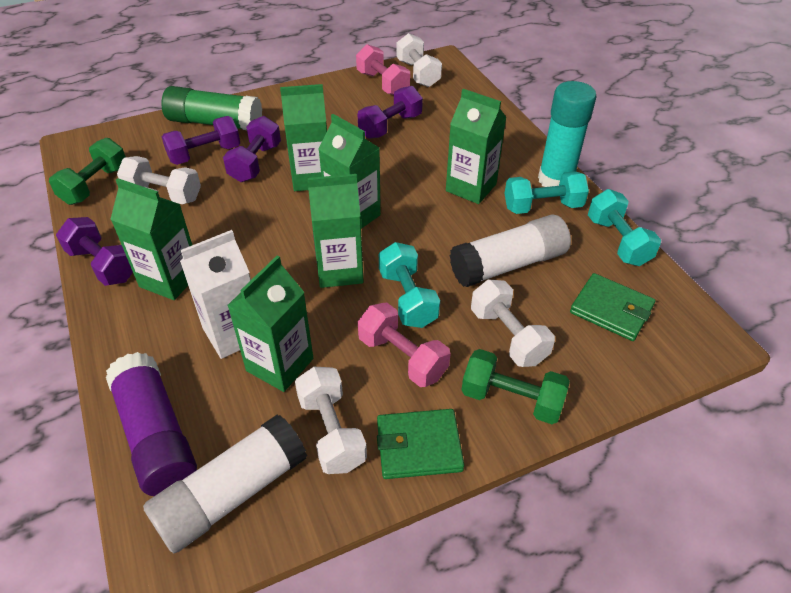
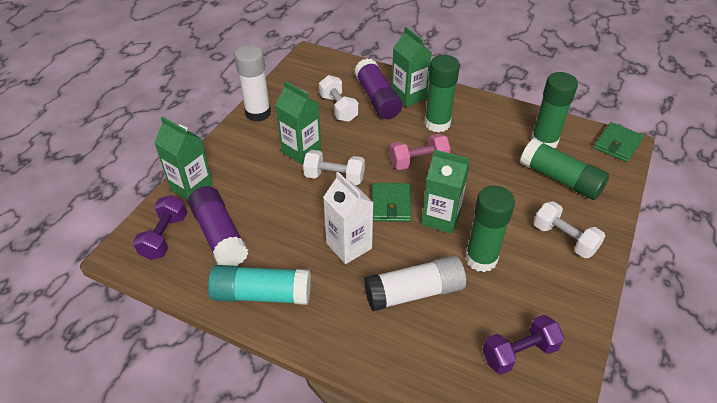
green carton: 6 -> 4
green dumbbell: 2 -> 0
green glue stick: 1 -> 4
pink dumbbell: 2 -> 1
purple dumbbell: 4 -> 2
purple glue stick: 1 -> 2
turquoise dumbbell: 3 -> 0
white dumbbell: 4 -> 3

